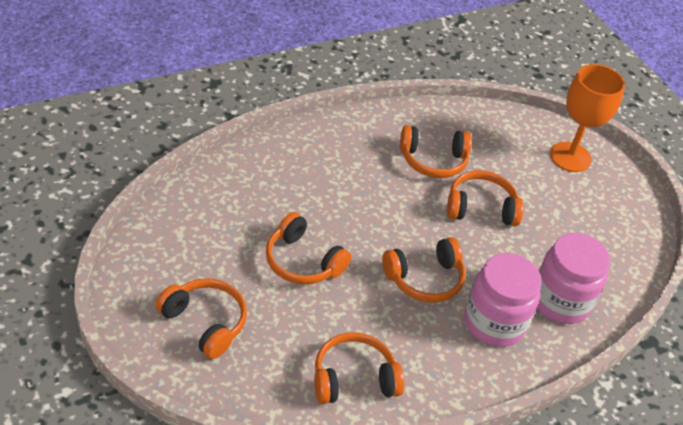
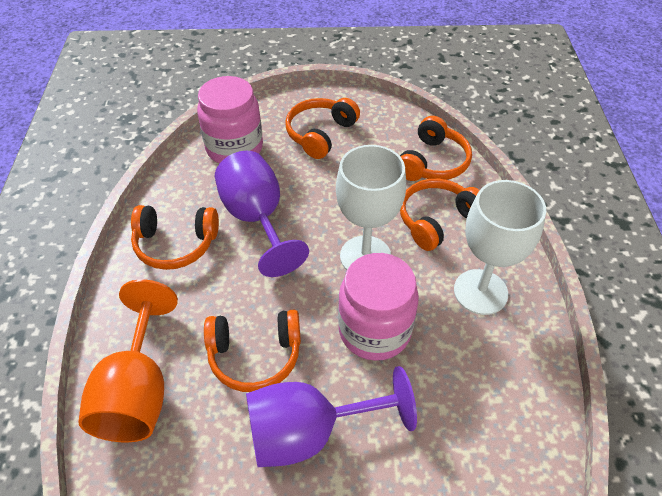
orange headphones: 6 -> 5
purple goblet: 0 -> 2
white goblet: 0 -> 2

